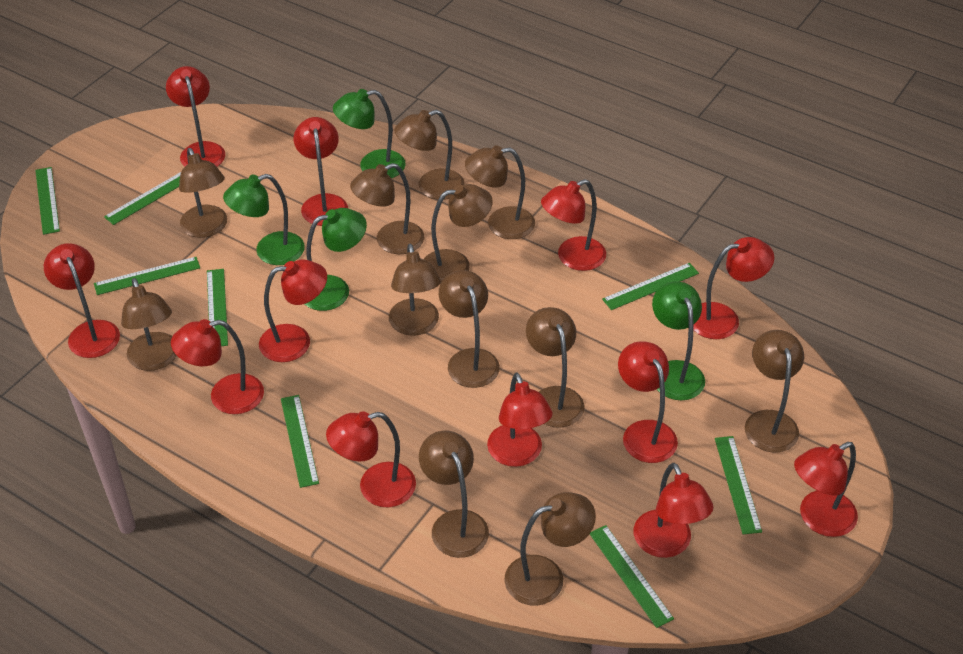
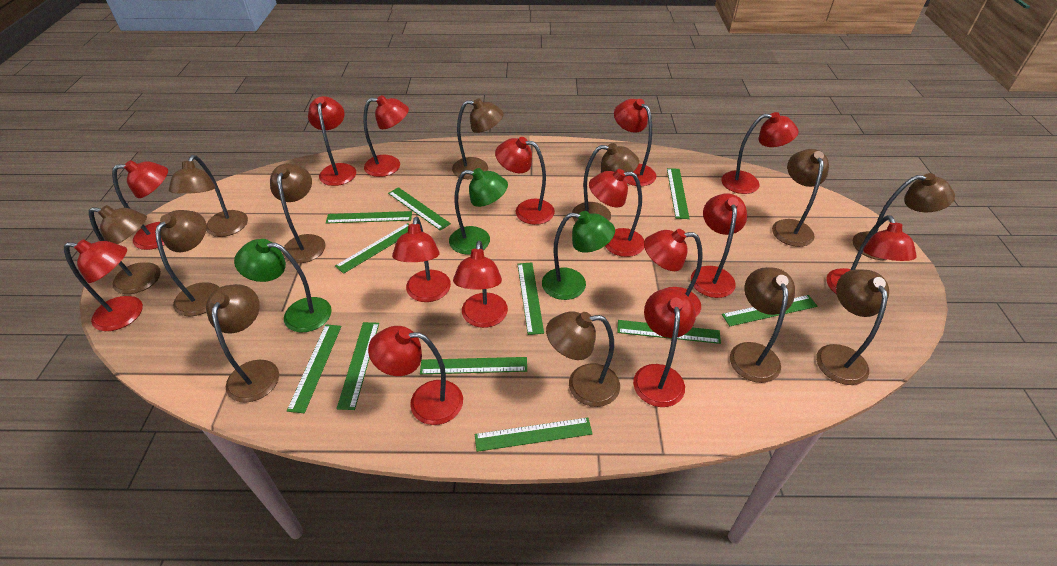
green lamp: 4 -> 3
green ruler: 8 -> 11
red lamp: 12 -> 15

